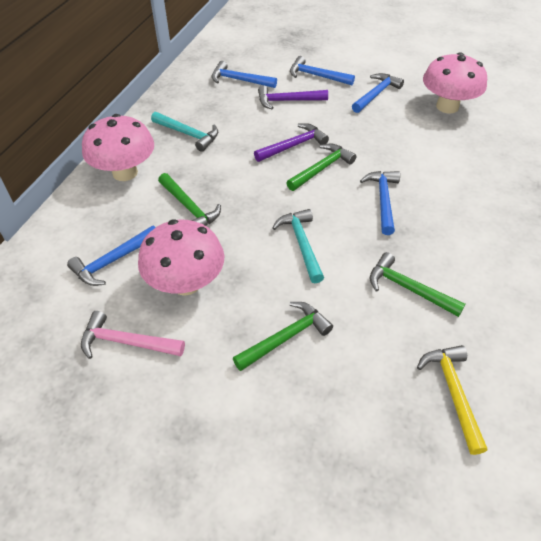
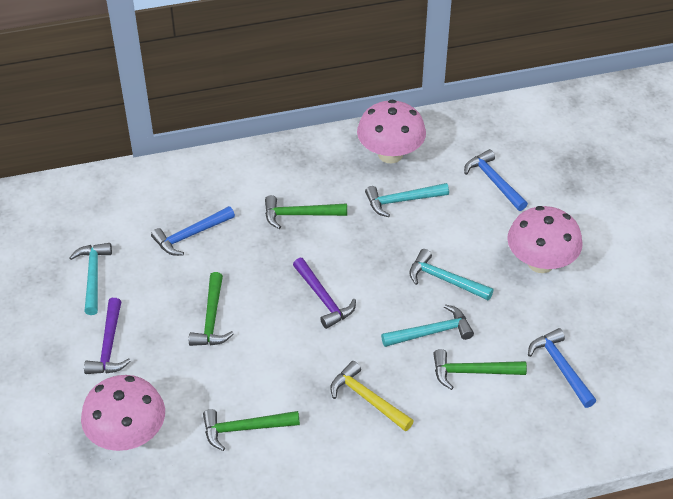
blue hammer: 5 -> 3
pink hammer: 1 -> 0
turquoise hammer: 2 -> 4

